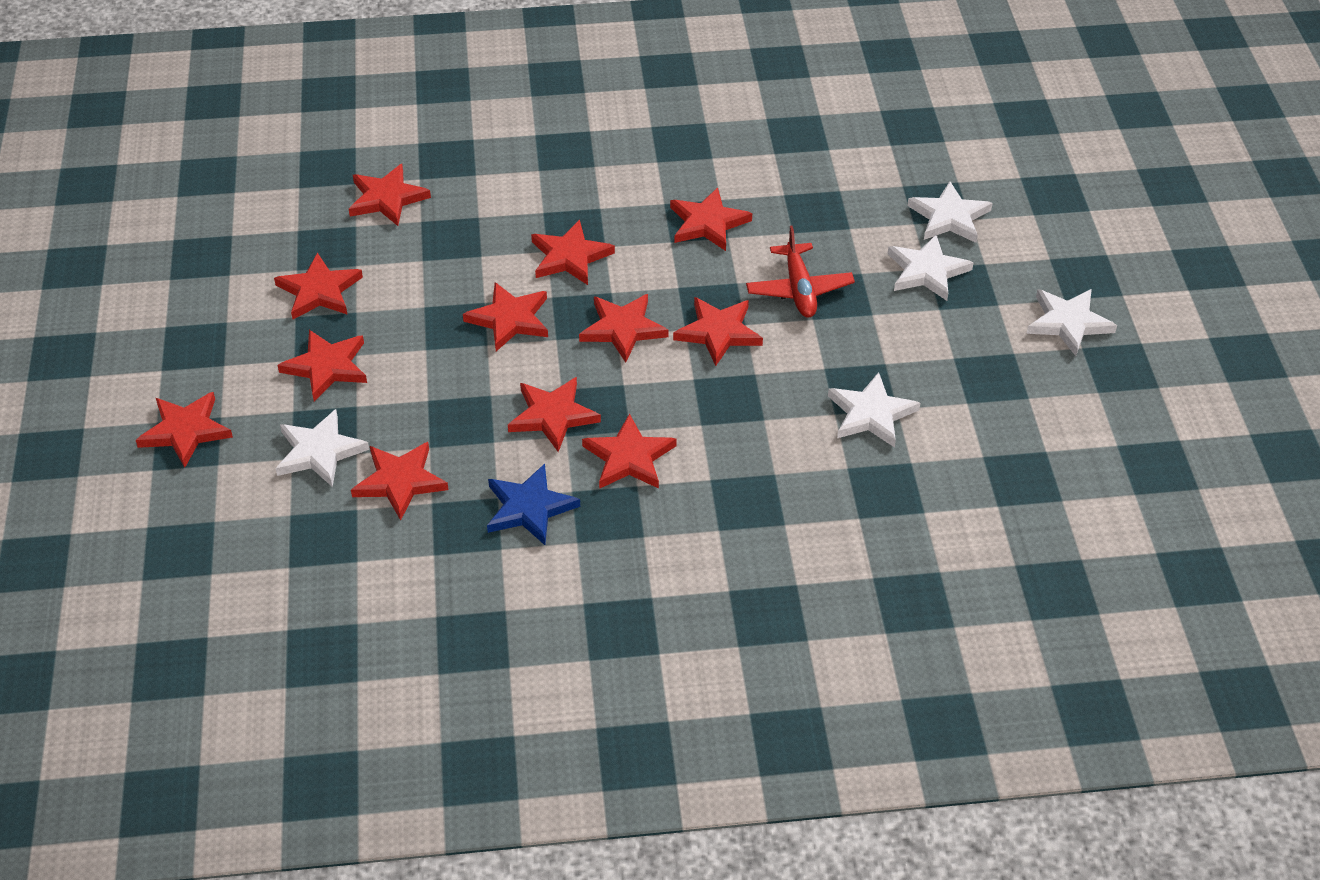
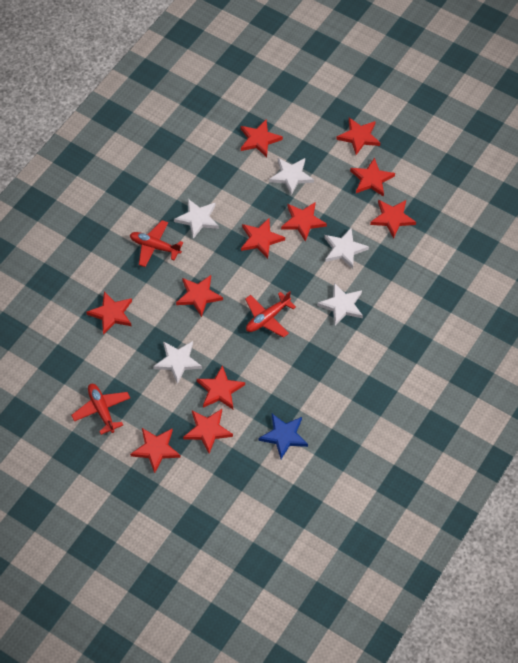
red plane: 1 -> 3
red star: 12 -> 11

